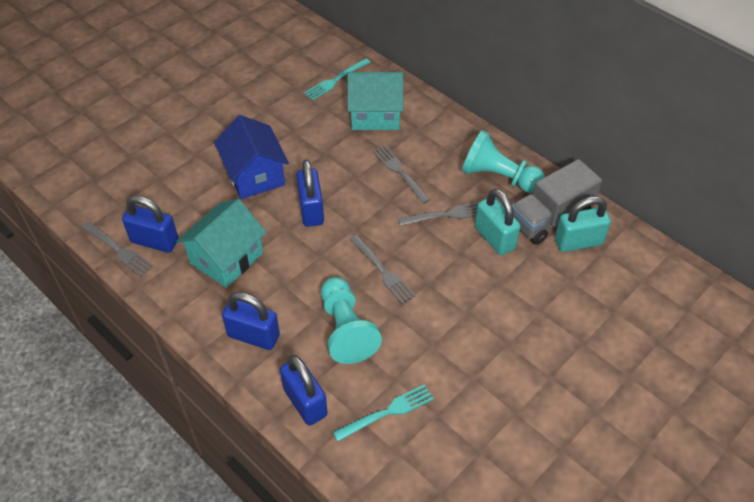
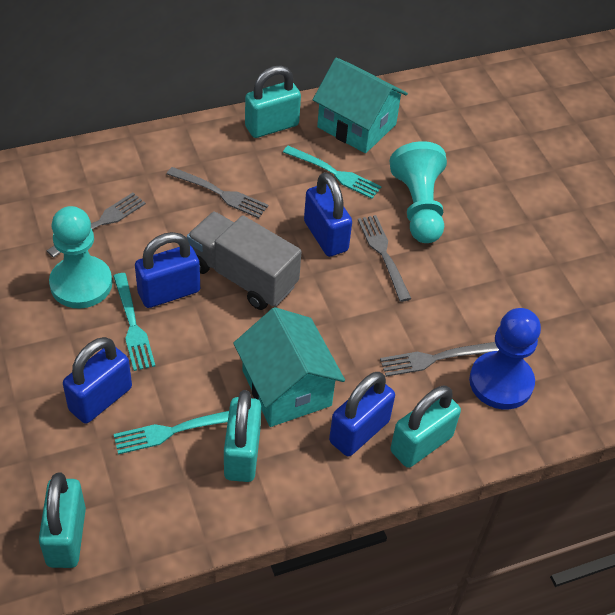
blue house: 1 -> 0
blue pawn: 0 -> 1
turquoise fork: 2 -> 3
turquoise padlock: 2 -> 4

